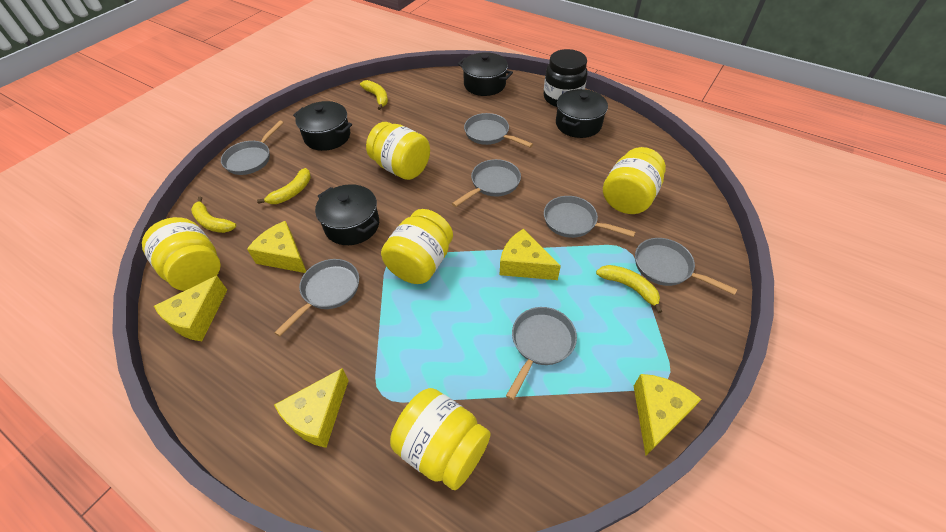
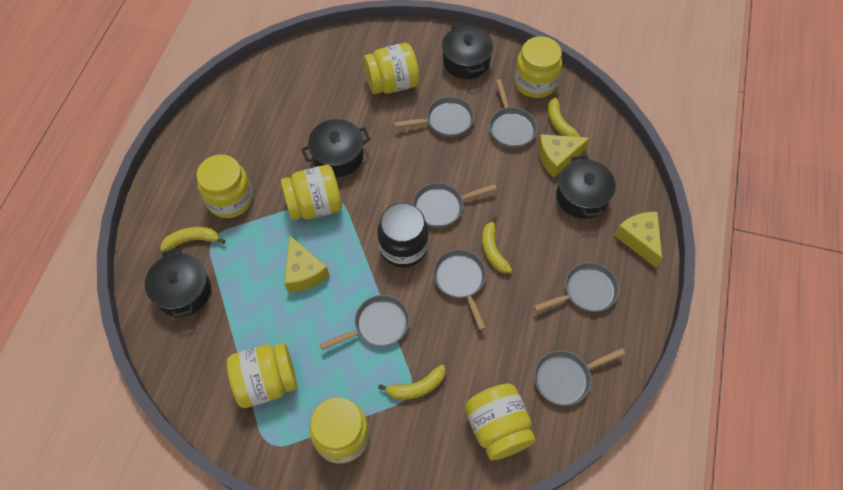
yellow cheese: 5 -> 3
yellow jar: 5 -> 7

